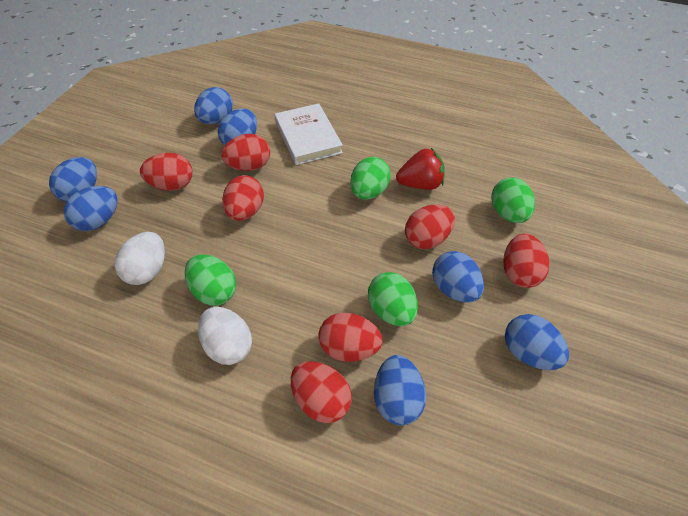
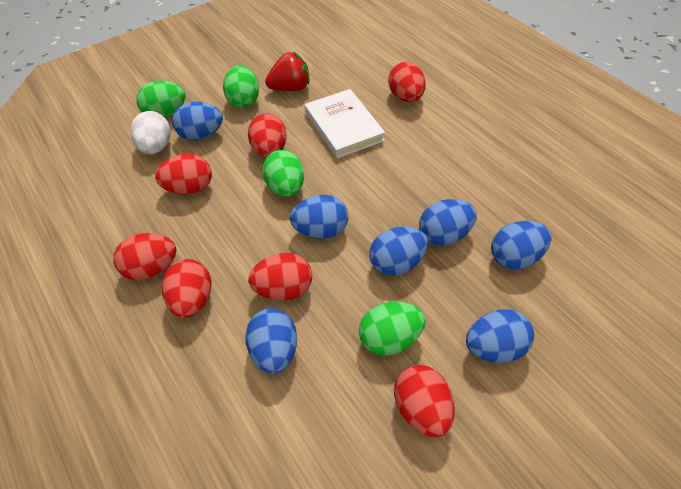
white egg: 2 -> 1

